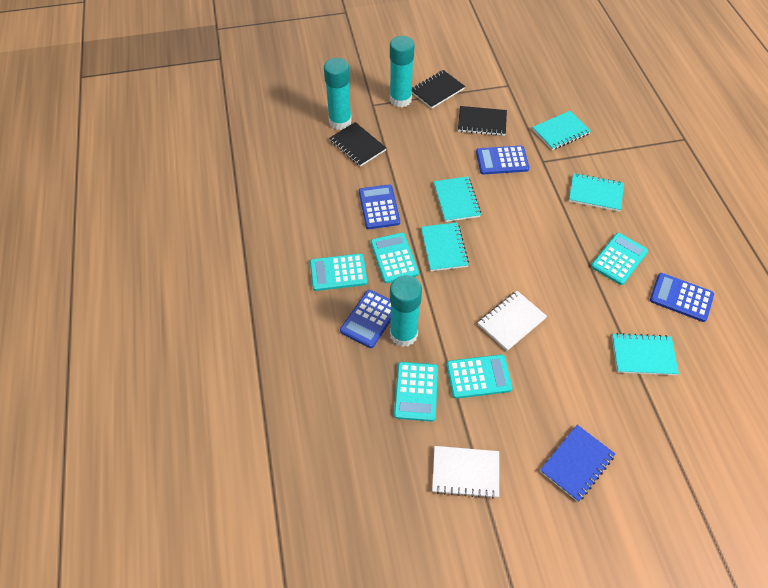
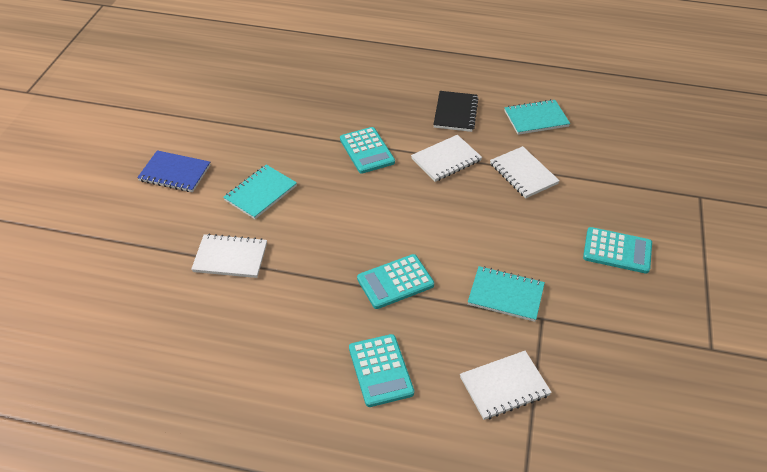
black notebook: 3 -> 1
blue calculator: 4 -> 0
turquoise calculator: 5 -> 4
turquoise glue stick: 3 -> 0
turquoise notebook: 5 -> 3
white notebook: 2 -> 4

